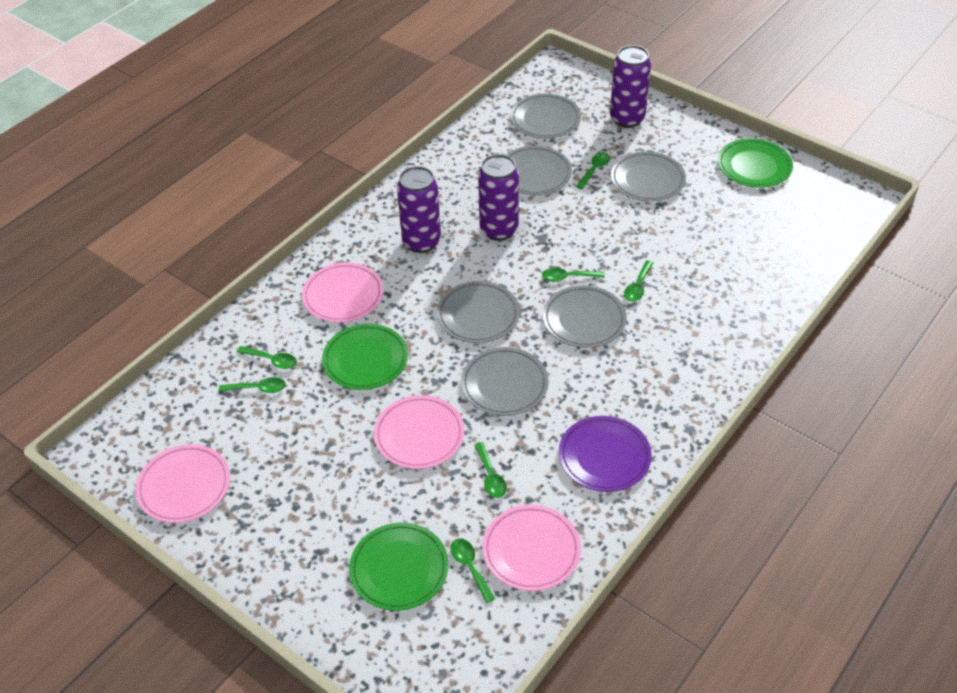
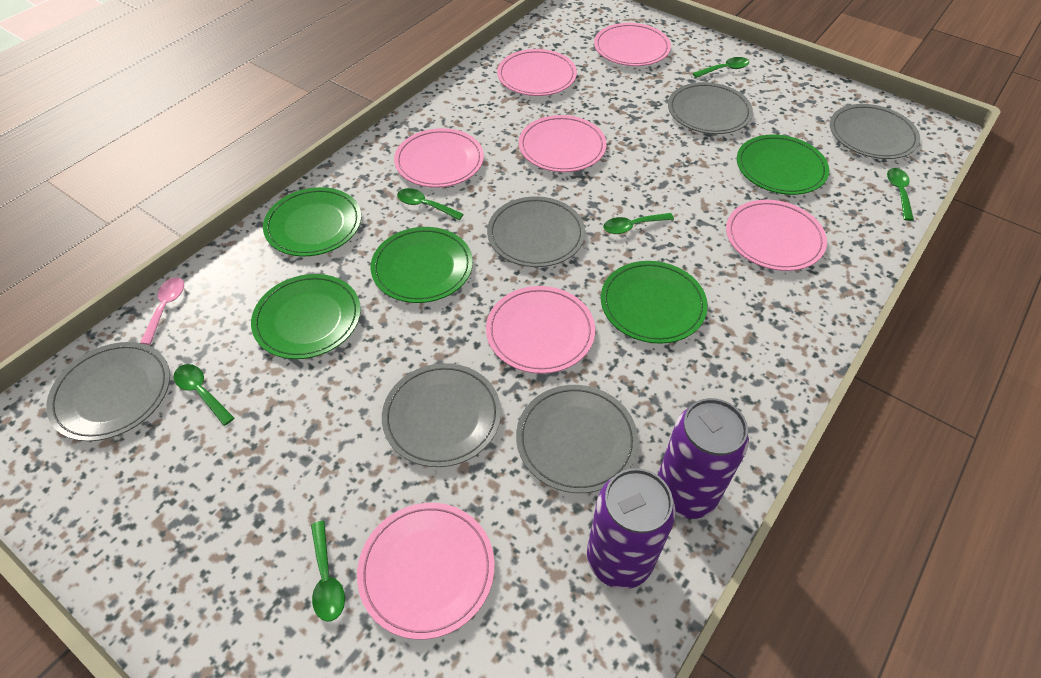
green plate: 3 -> 5
green spoon: 7 -> 6
pink plate: 4 -> 7
pink spoon: 0 -> 1
purple can: 3 -> 2
purple plate: 1 -> 0

